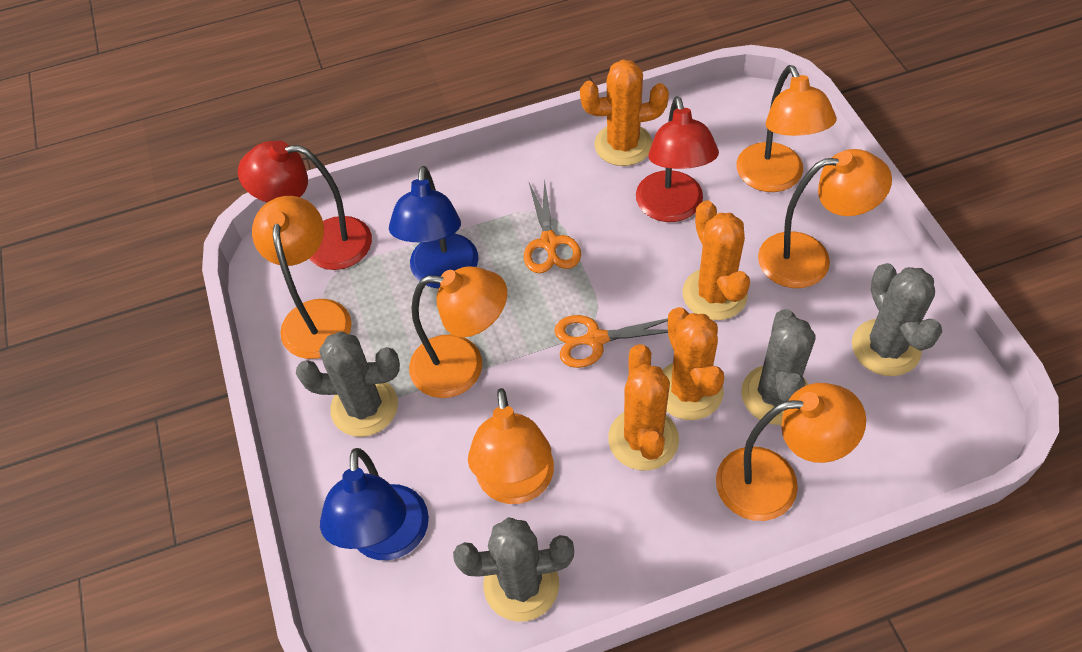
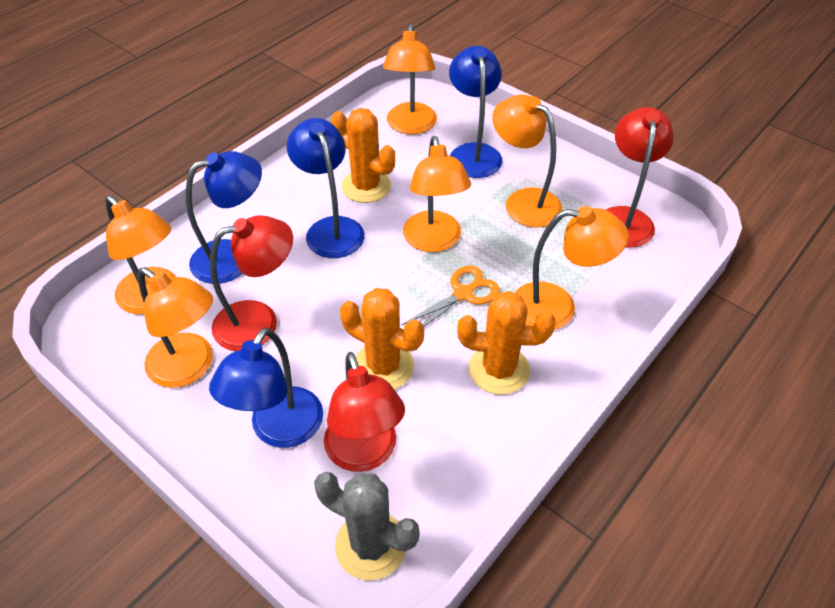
blue lamp: 2 -> 4
grey cactus: 4 -> 1
orange cactus: 4 -> 3
orange scissors: 2 -> 1
red lamp: 2 -> 3

